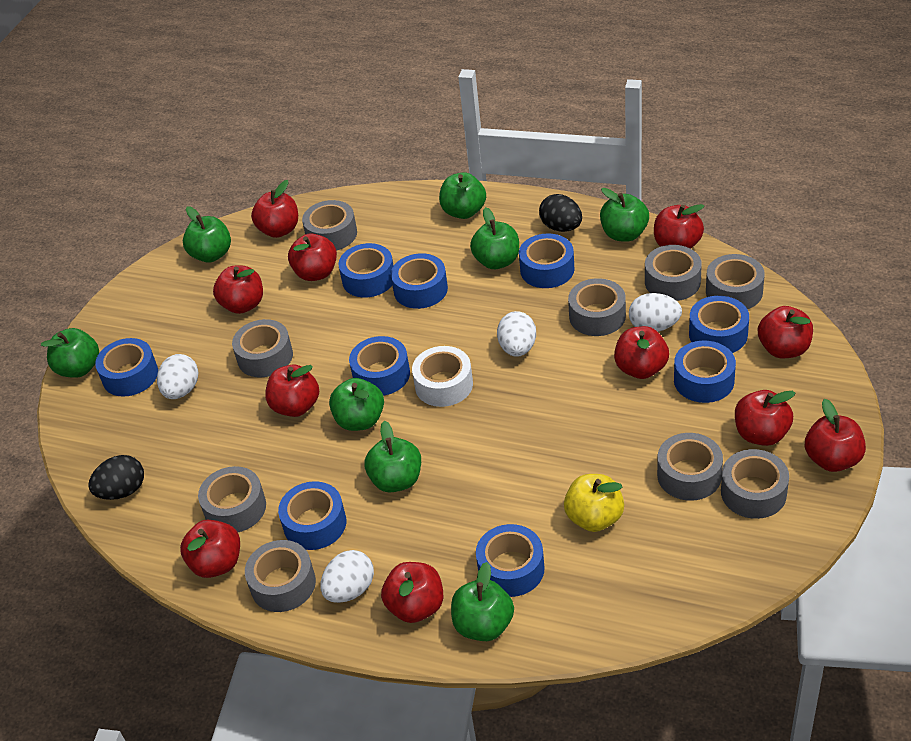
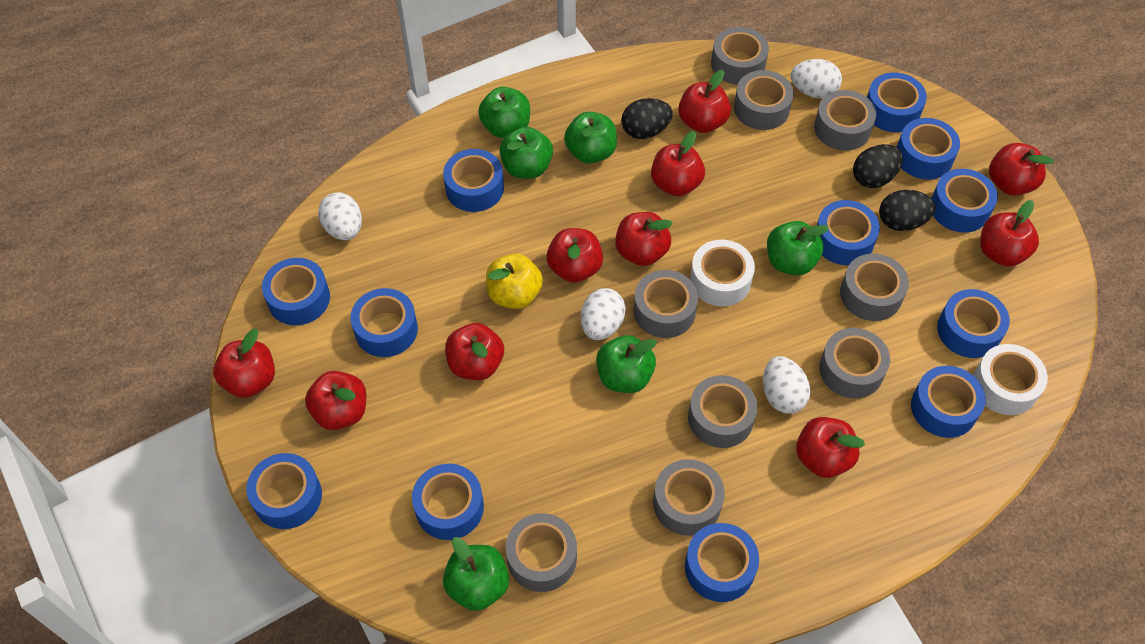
black egg: 2 -> 3
blue tape: 9 -> 12
green apple: 8 -> 6
red apple: 11 -> 10
white tape: 1 -> 2

